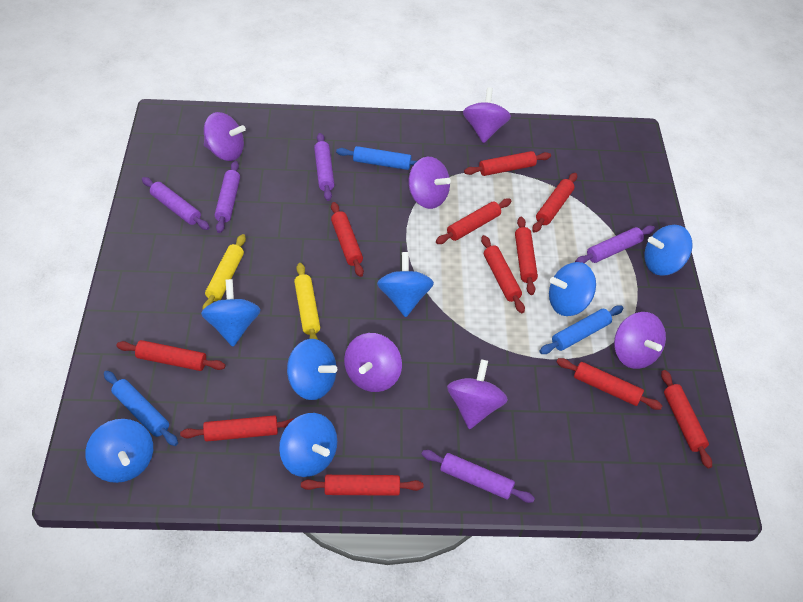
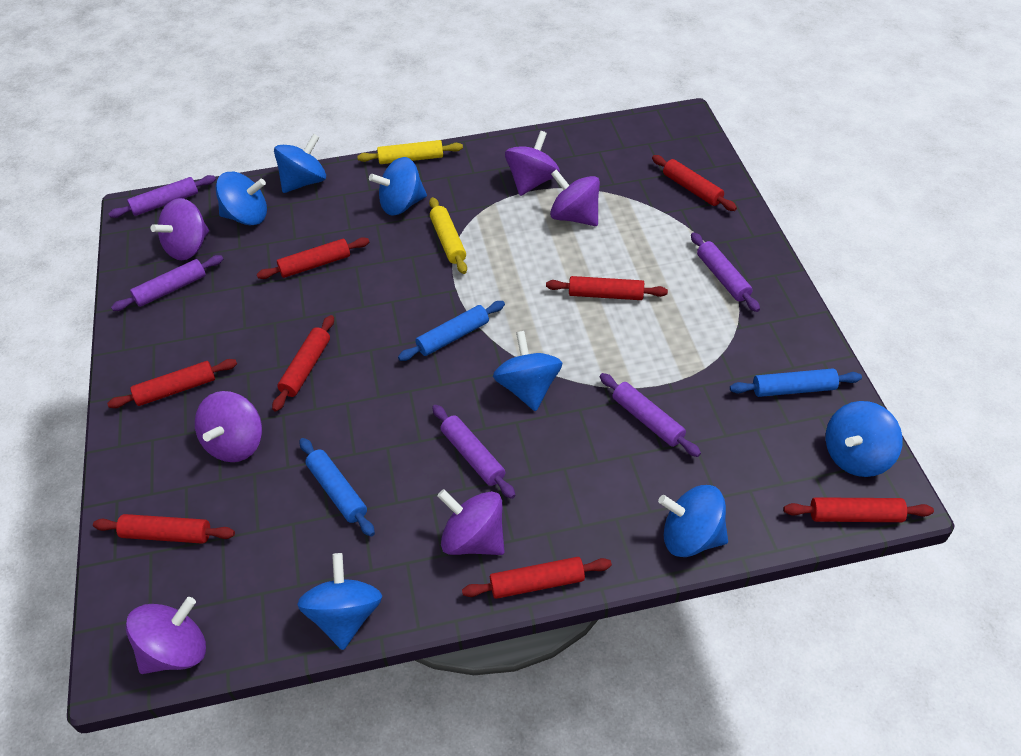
red rolling pin: 11 -> 8

